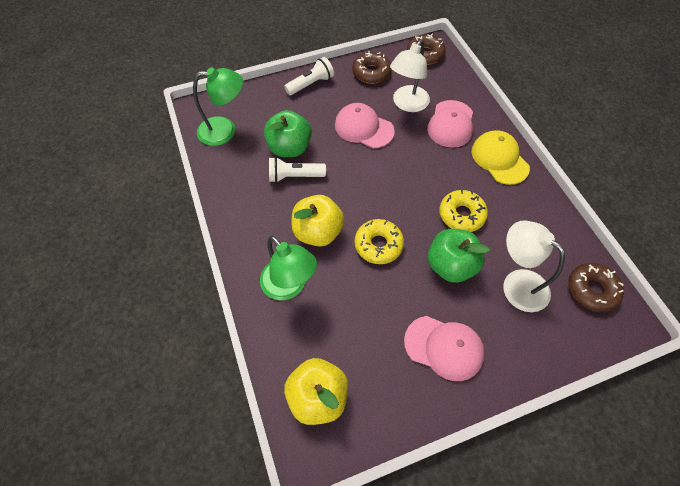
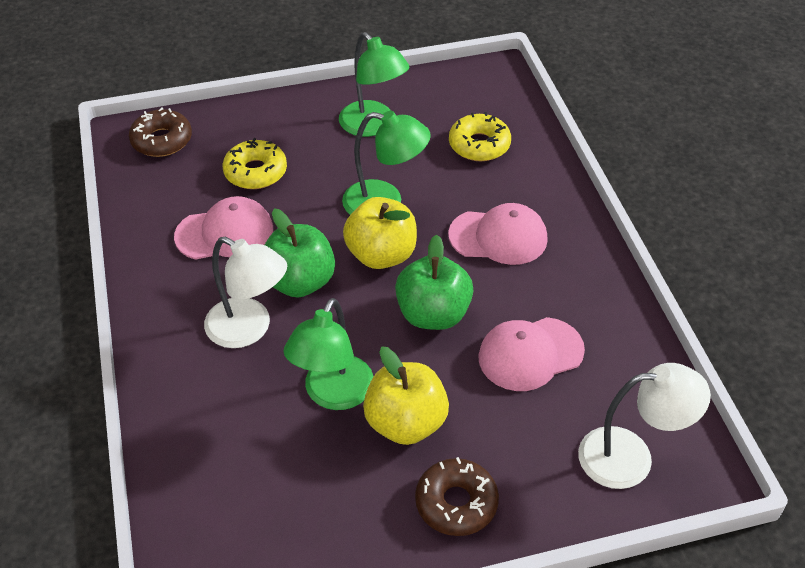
brown donut: 3 -> 2
green lamp: 2 -> 3
white flashlight: 2 -> 0
yellow cap: 1 -> 0

